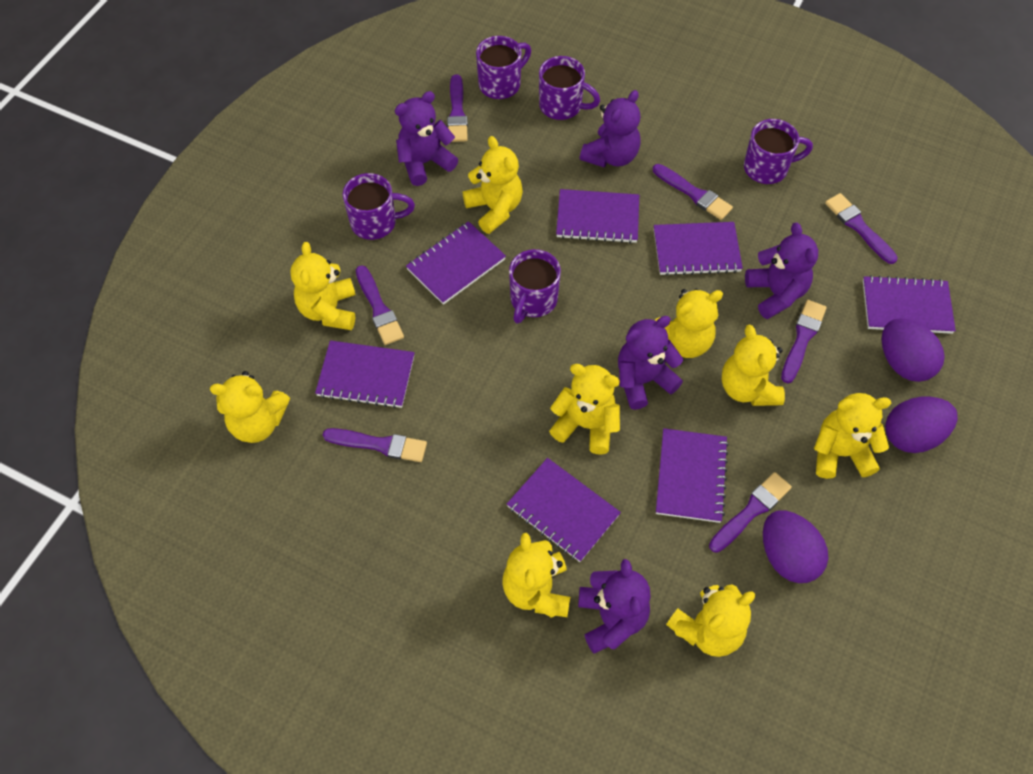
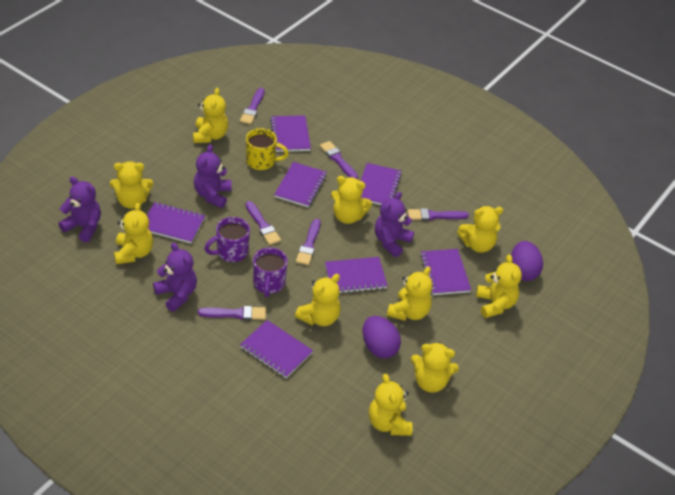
purple brush: 7 -> 6
purple egg: 3 -> 2
purple mug: 5 -> 2
purple teddy bear: 5 -> 4
yellow mug: 0 -> 1
yellow teddy bear: 9 -> 10

